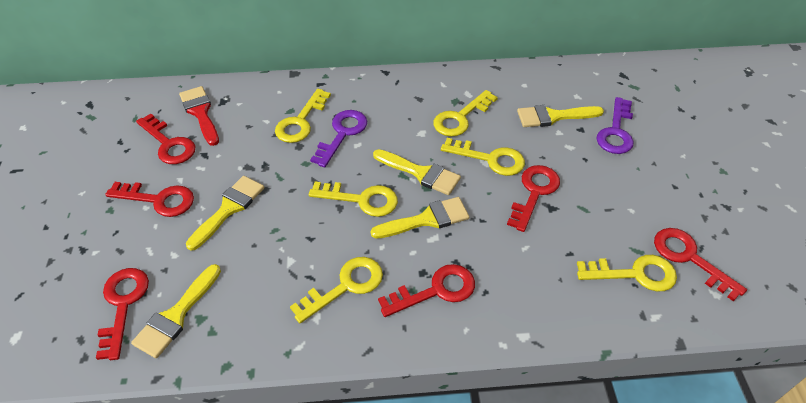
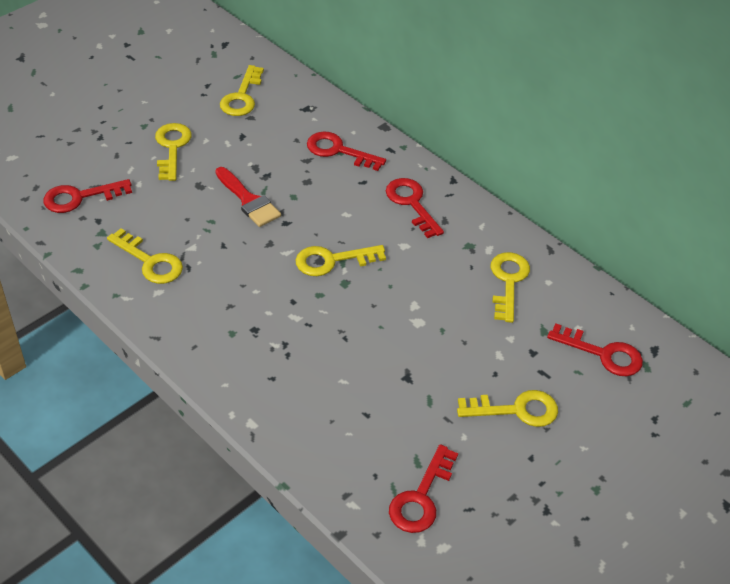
purple key: 2 -> 0
red key: 6 -> 5
yellow brush: 5 -> 0

